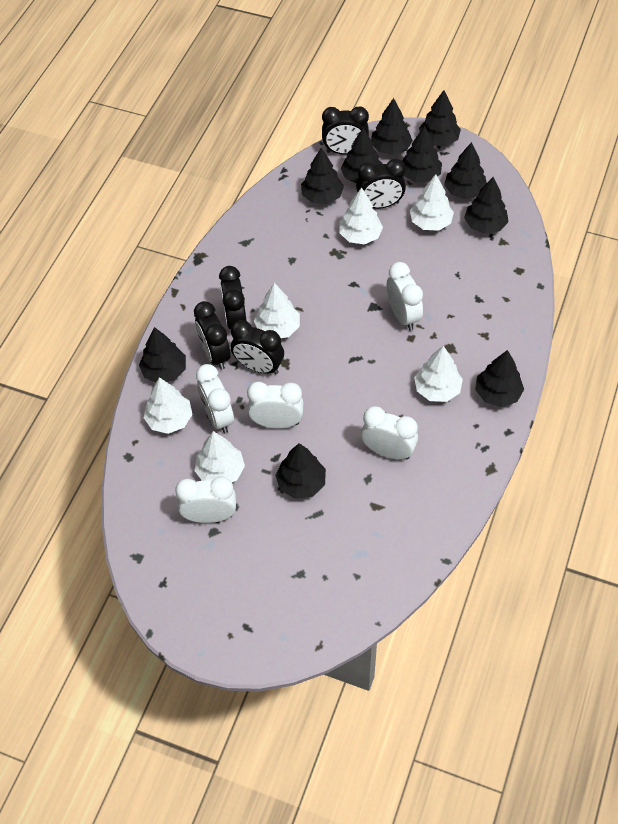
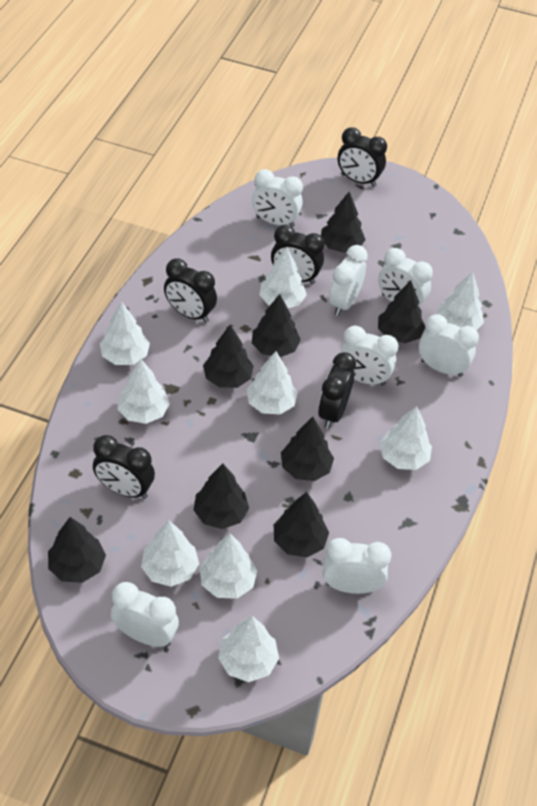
black tree: 10 -> 8
white clock: 5 -> 7
white tree: 6 -> 9

